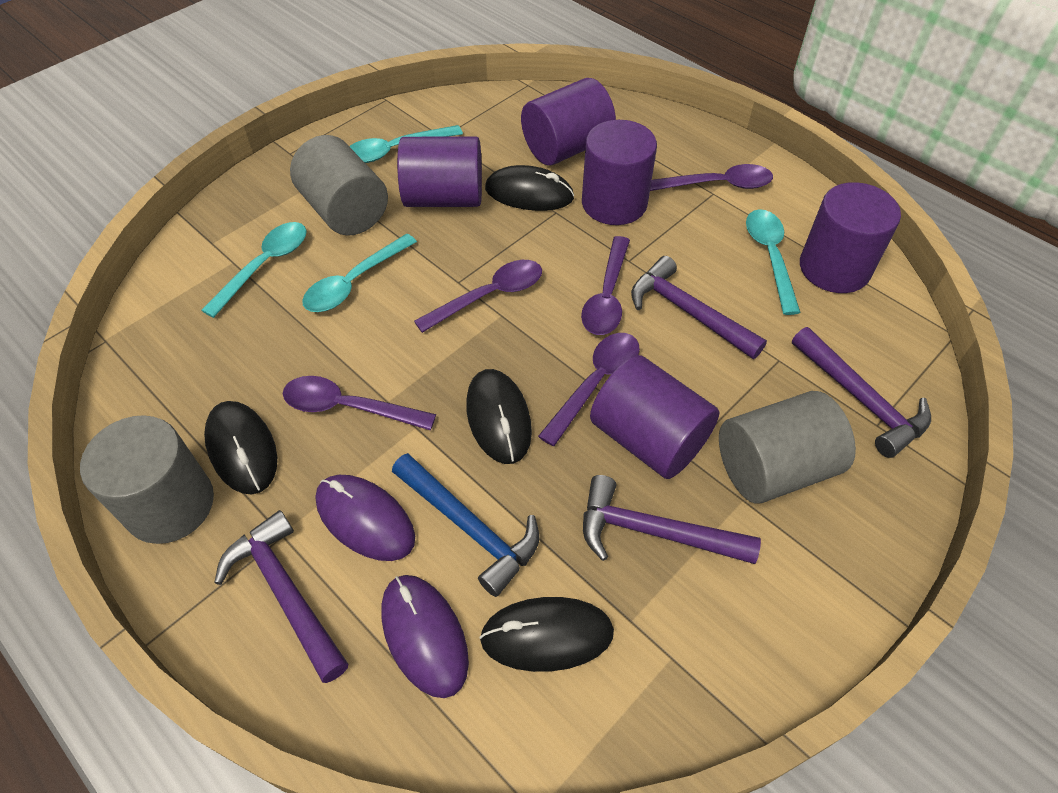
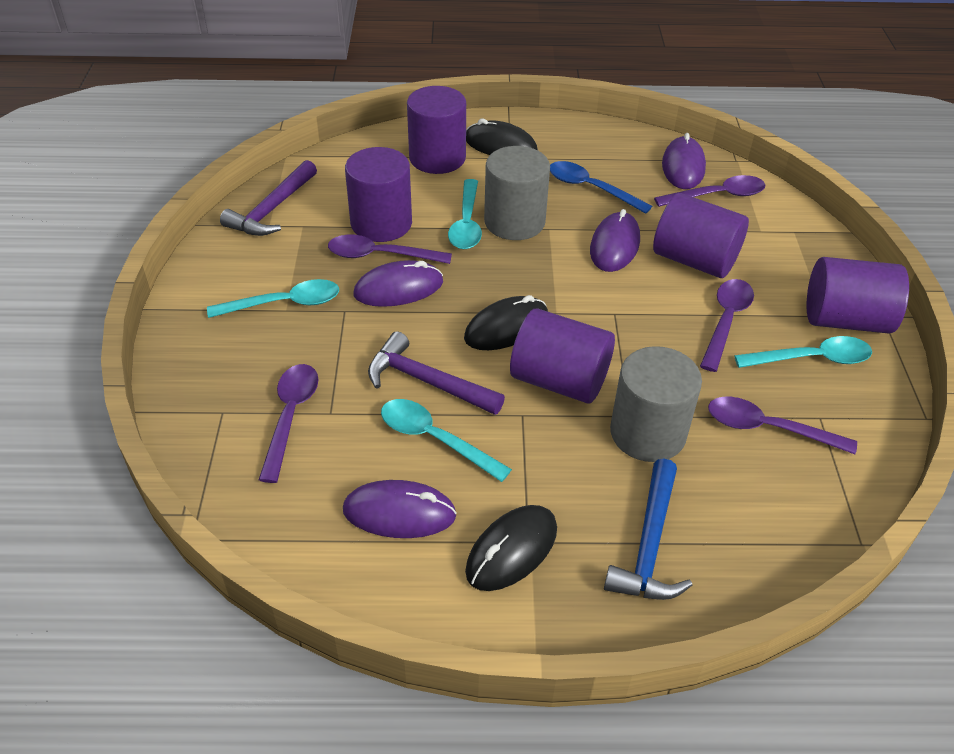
black mouse: 4 -> 3
blue spoon: 0 -> 1
grey cylinder: 3 -> 2
purple hammer: 4 -> 2
purple mouse: 2 -> 4

